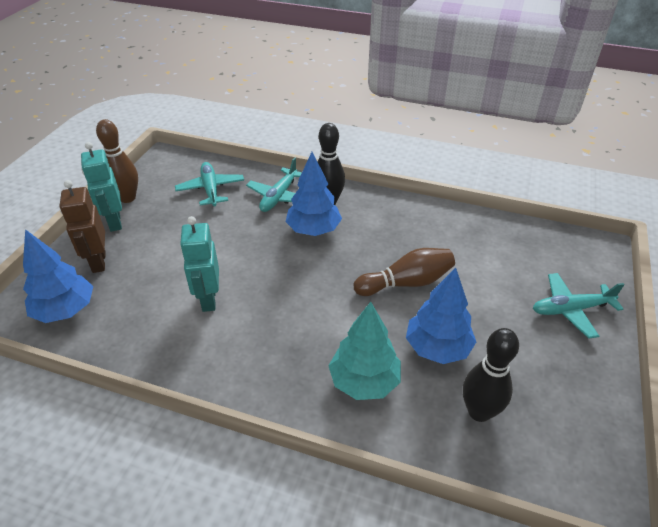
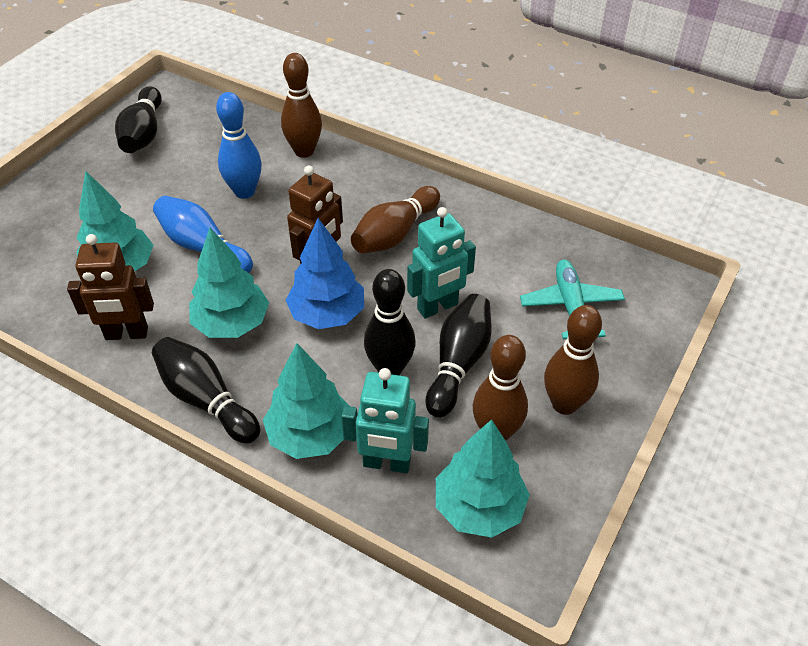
black bowling pin: 2 -> 4
blue bowling pin: 0 -> 2
blue tree: 3 -> 1
brown bowling pin: 2 -> 4
brown robot: 1 -> 2
turquoise plane: 3 -> 1
turquoise tree: 1 -> 4

